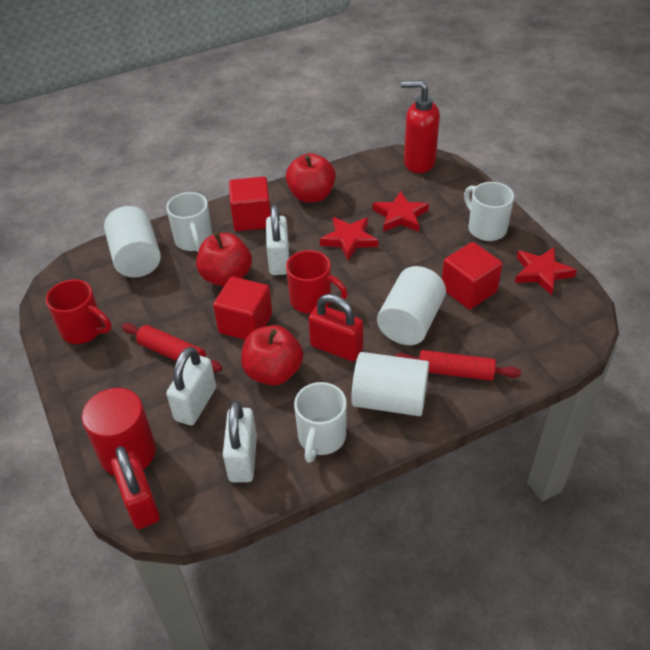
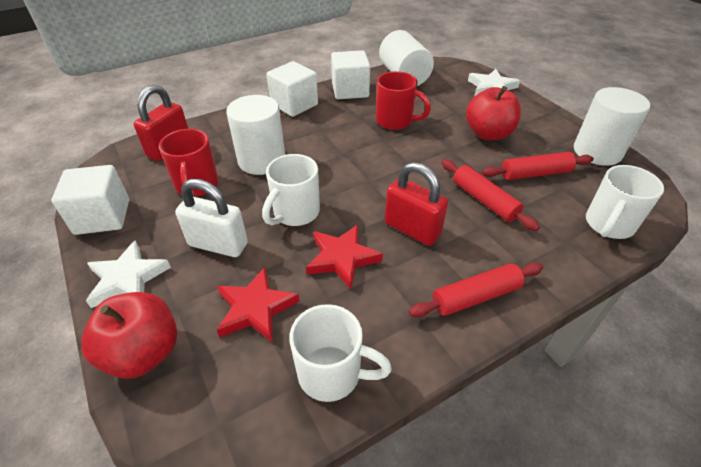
red apple: 3 -> 2
red cube: 3 -> 0
red cylinder: 1 -> 0
red rolling pin: 2 -> 3
red soap dispenser: 1 -> 0
red star: 3 -> 2
white cube: 0 -> 3
white padlock: 3 -> 1
white star: 0 -> 2

